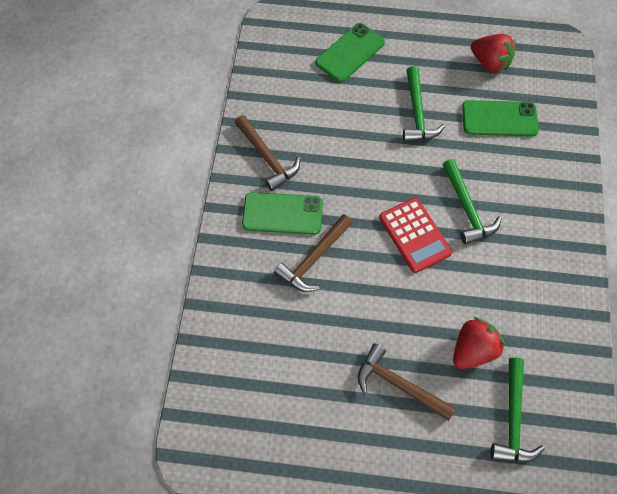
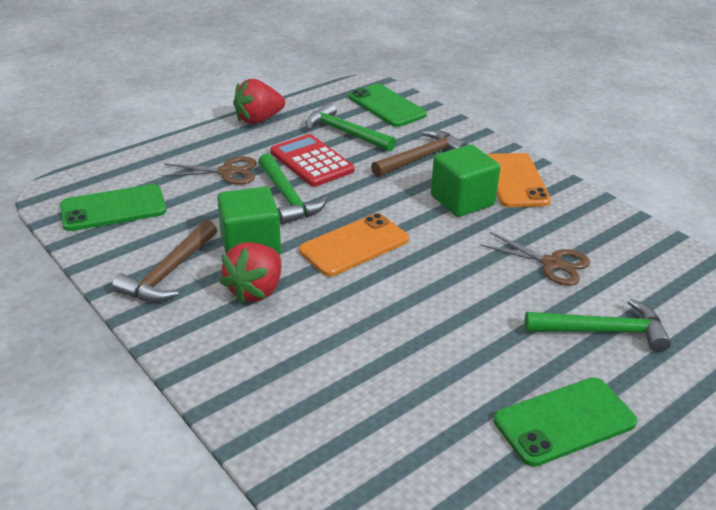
brown hammer: 3 -> 2
brown scissors: 0 -> 2
green cube: 0 -> 2
orange phone: 0 -> 2

